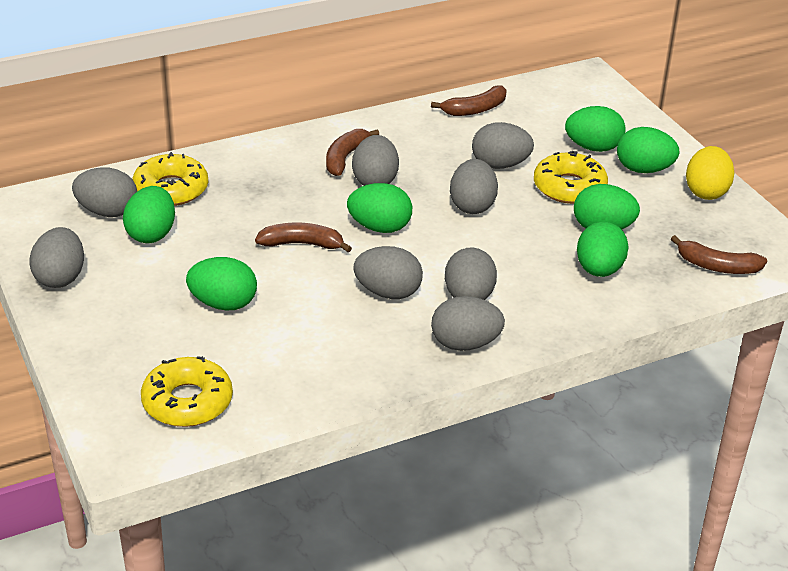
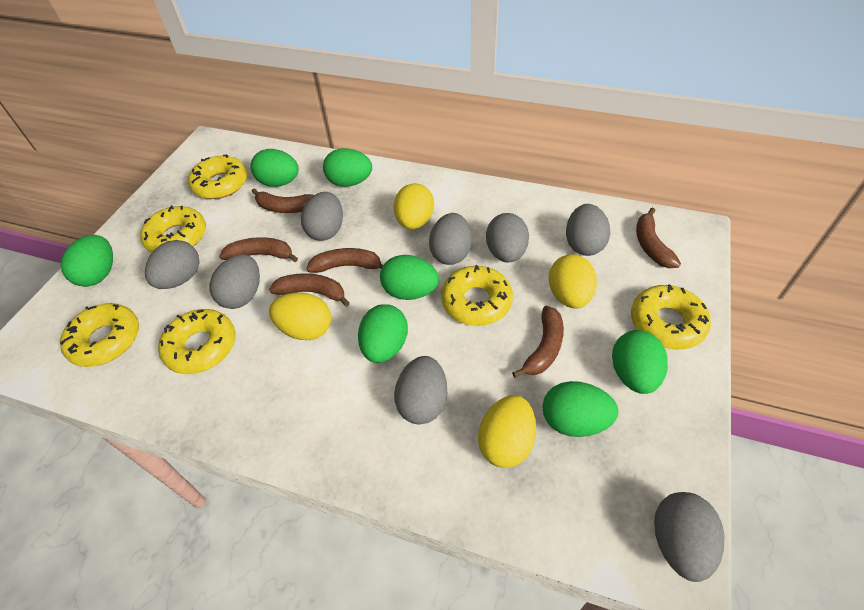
brown banana: 4 -> 6
yellow donut: 3 -> 6
yellow egg: 1 -> 4

